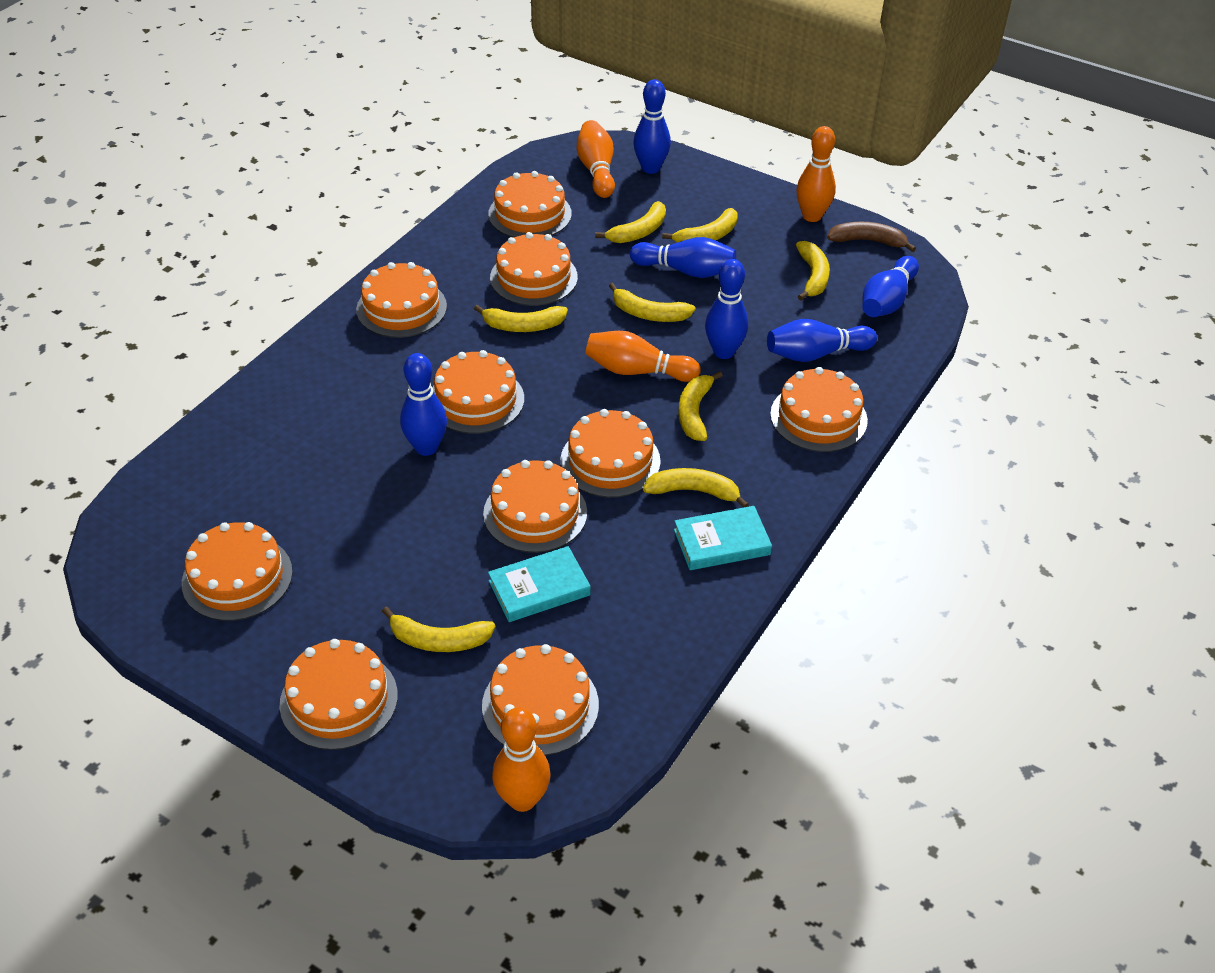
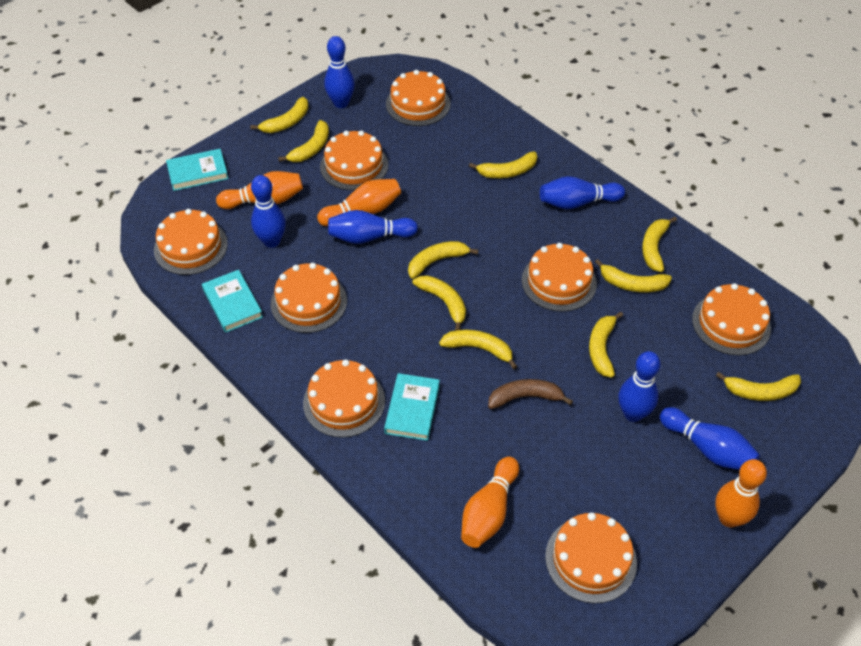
orange cake: 10 -> 8
turquoise book: 2 -> 3
yellow banana: 8 -> 10

